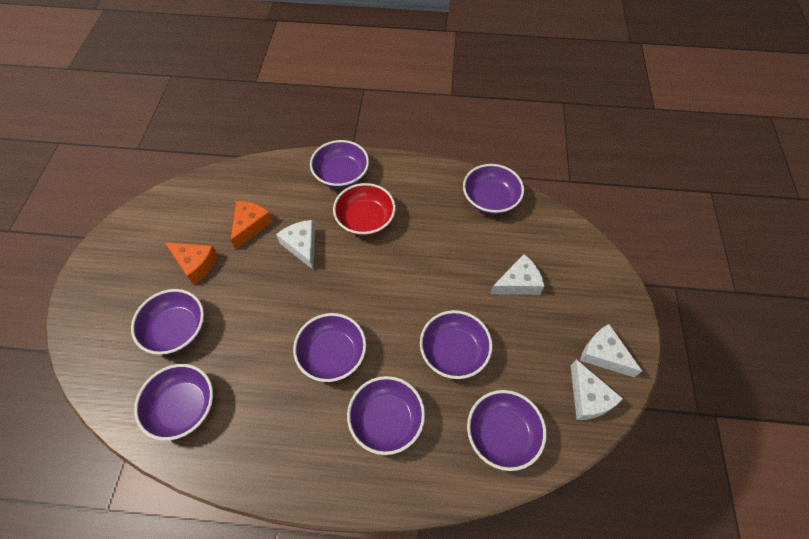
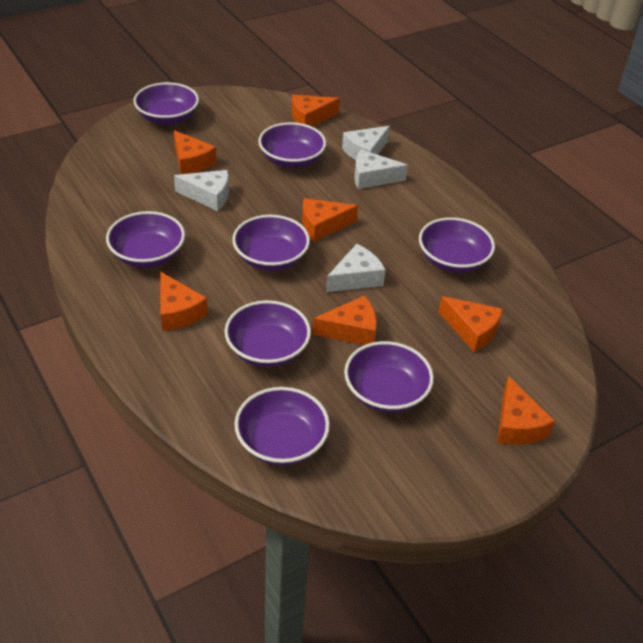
orange cheese: 2 -> 7
red bowl: 1 -> 0

